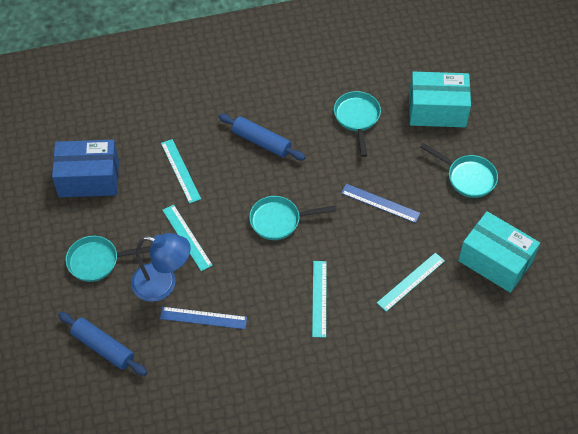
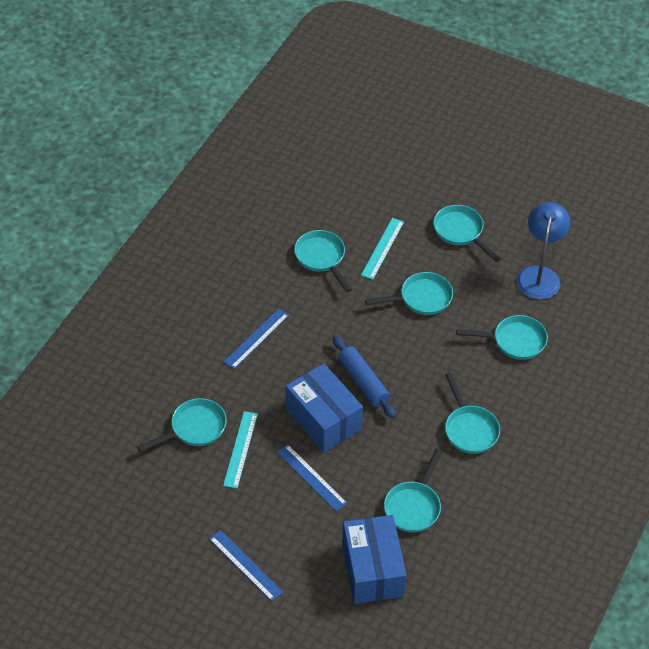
blue box: 1 -> 2
blue rolling pin: 2 -> 1
blue ruler: 2 -> 3
turquoise box: 2 -> 0
turquoise pan: 4 -> 7
turquoise ruler: 4 -> 2

